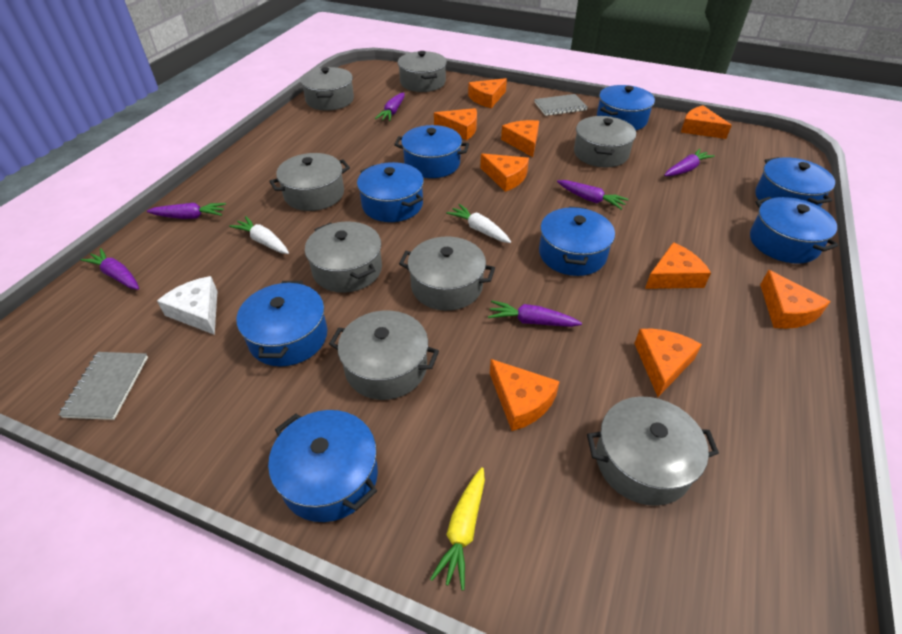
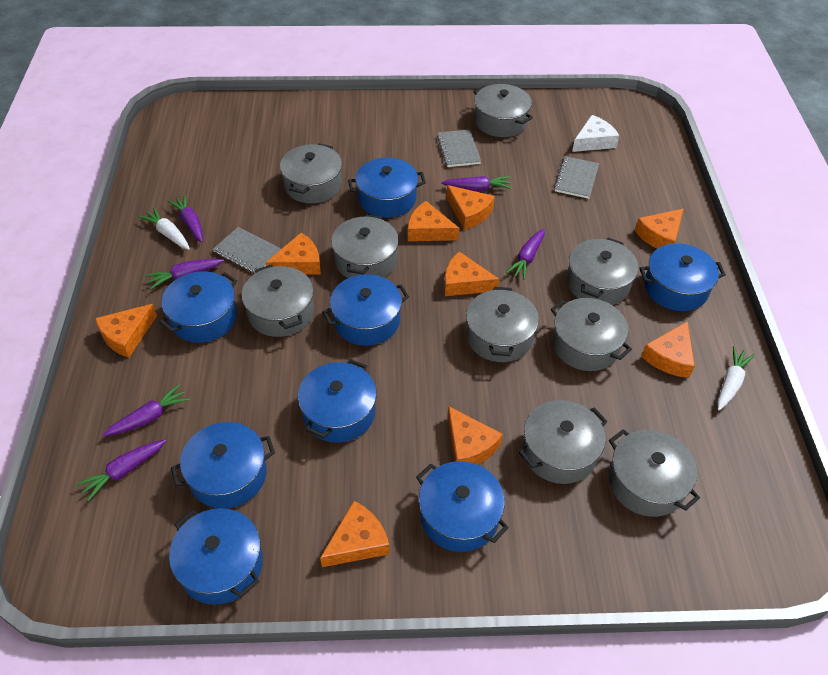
grey notebook: 2 -> 3
grey pot: 8 -> 9
yellow carrot: 1 -> 0

